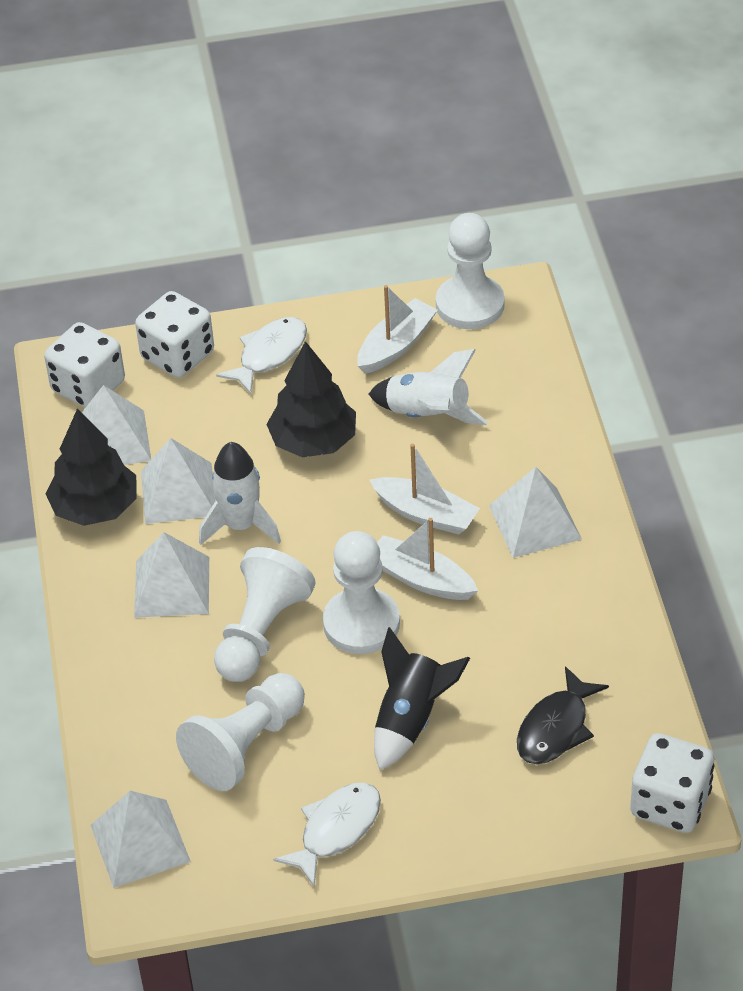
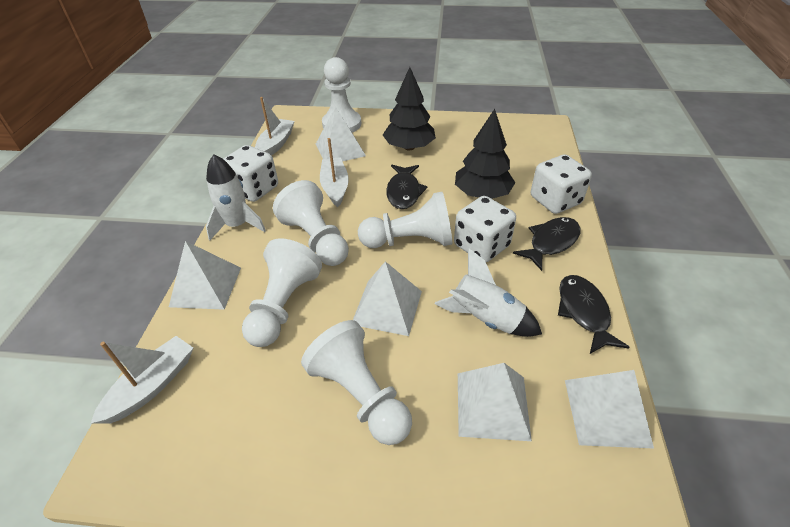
black fish: 1 -> 3
black rocket: 1 -> 0
white fish: 2 -> 0
white pawn: 4 -> 5

